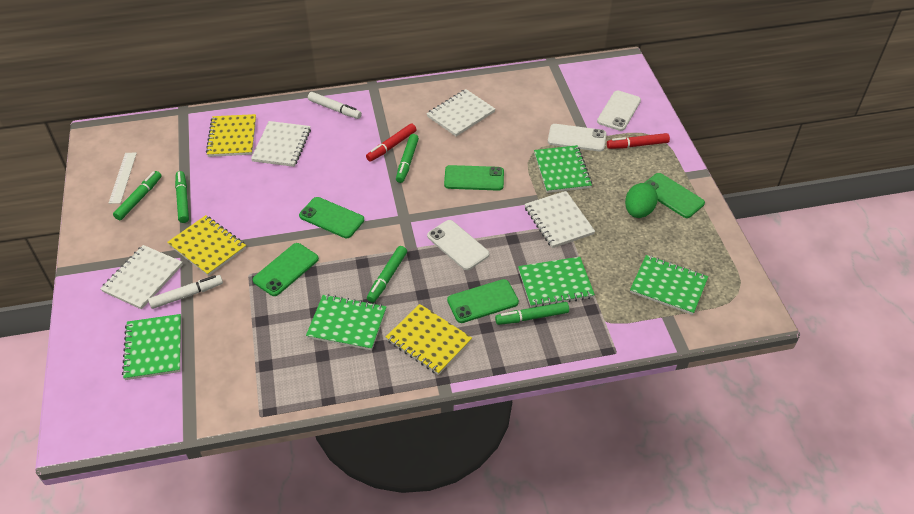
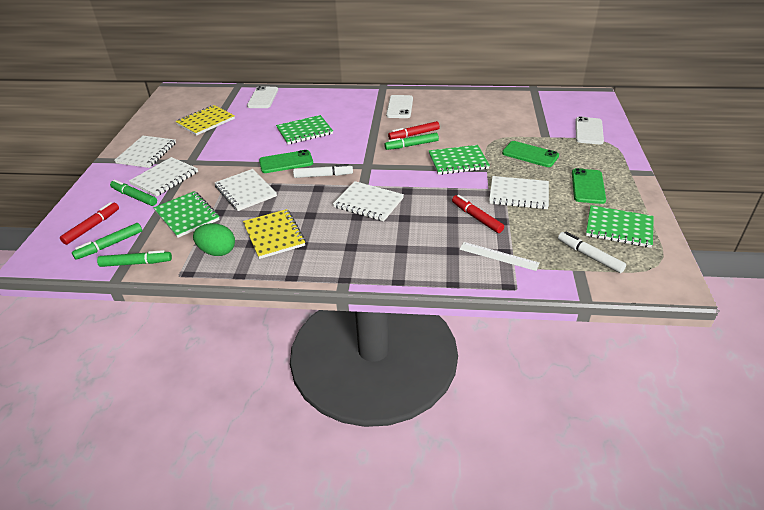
green marker: 5 -> 4
green notebook: 5 -> 4
green phone: 5 -> 3
red marker: 2 -> 3
white notebook: 4 -> 5
yellow notebook: 3 -> 2

